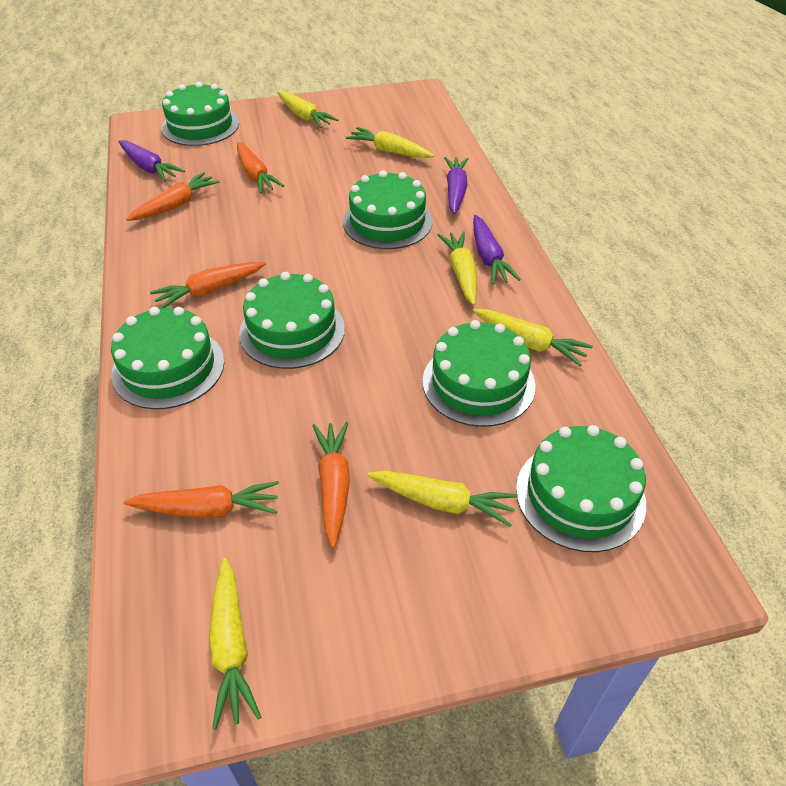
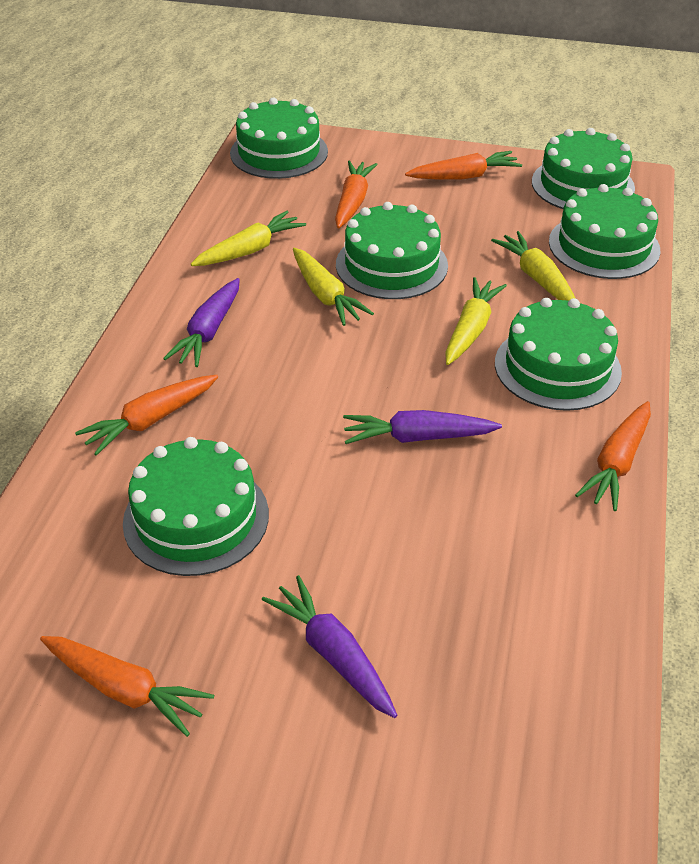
yellow carrot: 6 -> 4

